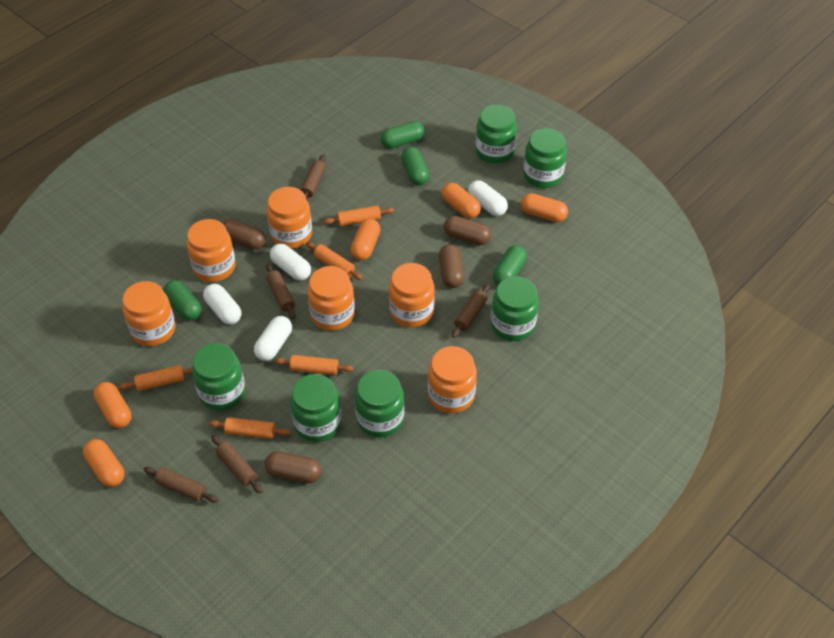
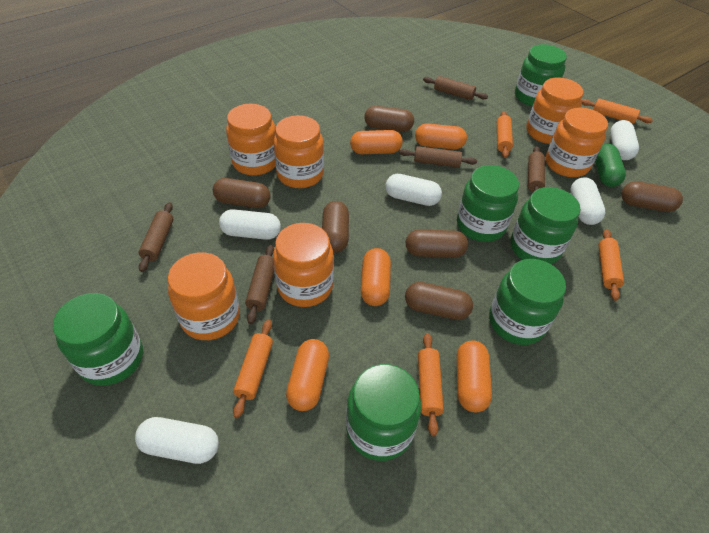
brown capsule: 4 -> 6
green capsule: 4 -> 1
white capsule: 4 -> 5

